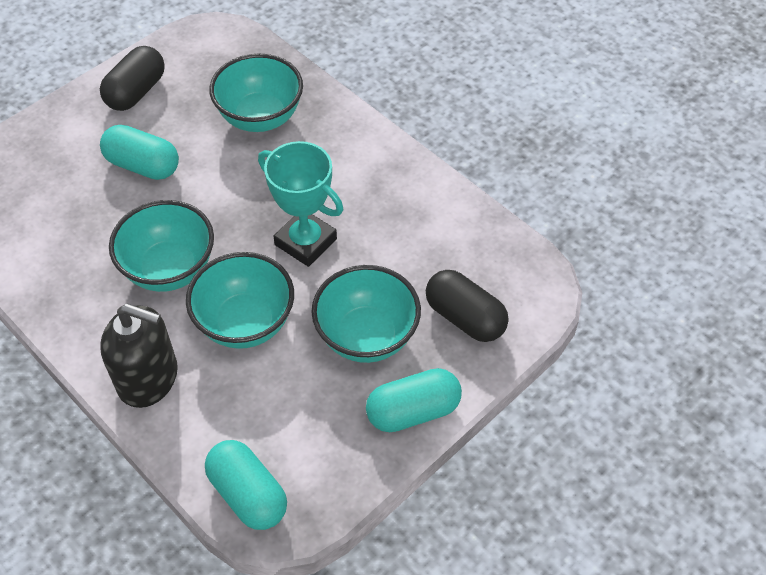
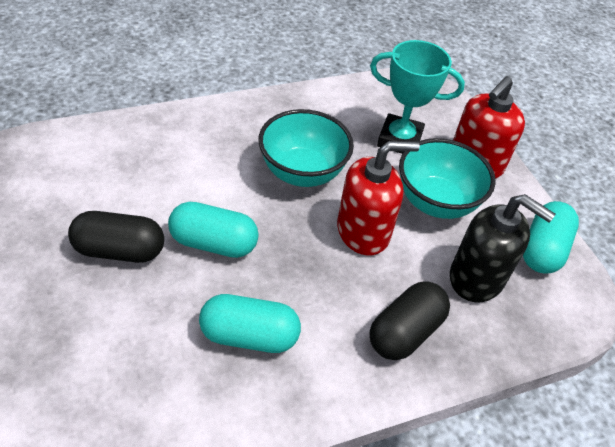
red soap dispenser: 0 -> 2
turquoise bowl: 4 -> 2

